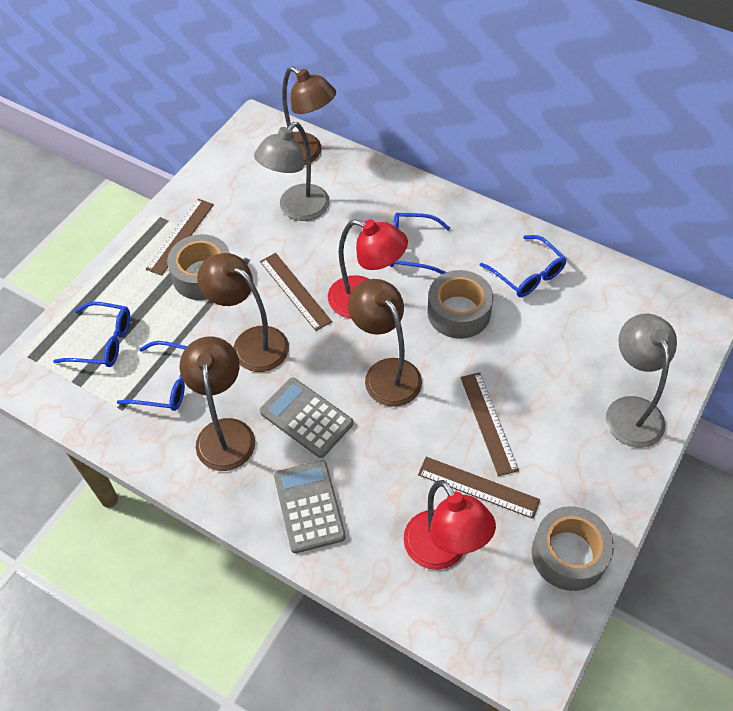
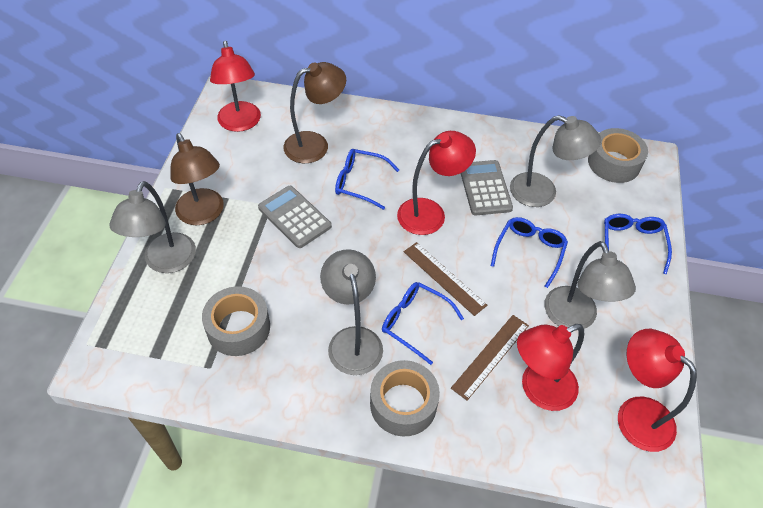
brown lamp: 4 -> 2
brown ruler: 4 -> 2
grey lamp: 2 -> 4
red lamp: 2 -> 4

